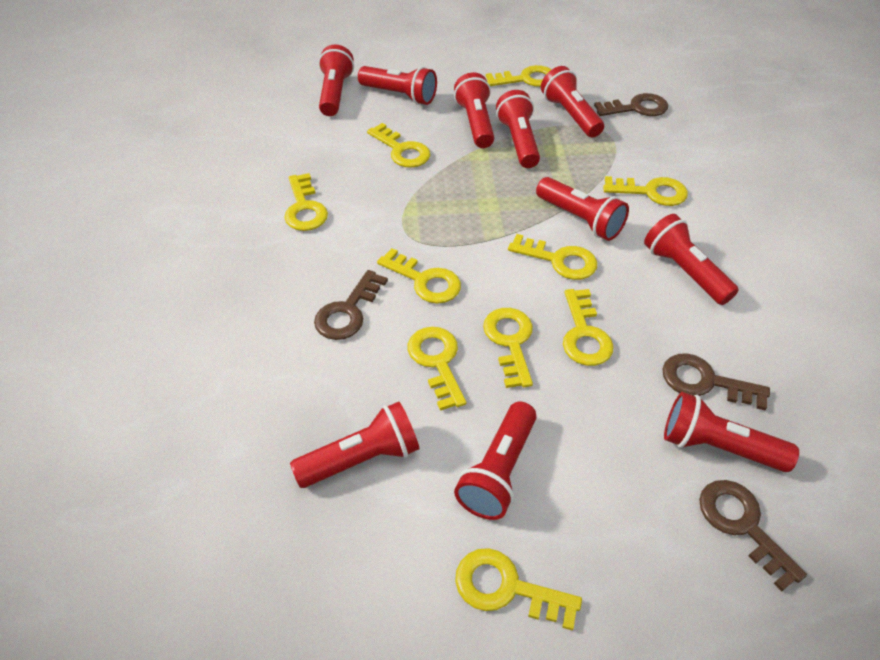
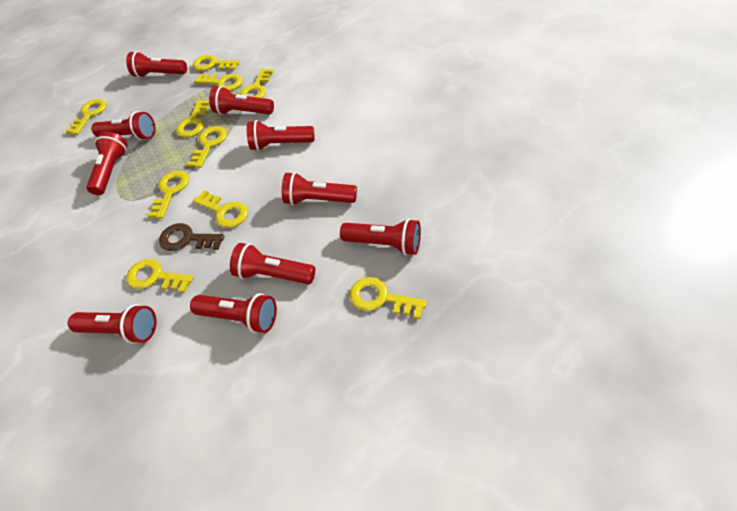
brown key: 4 -> 1

